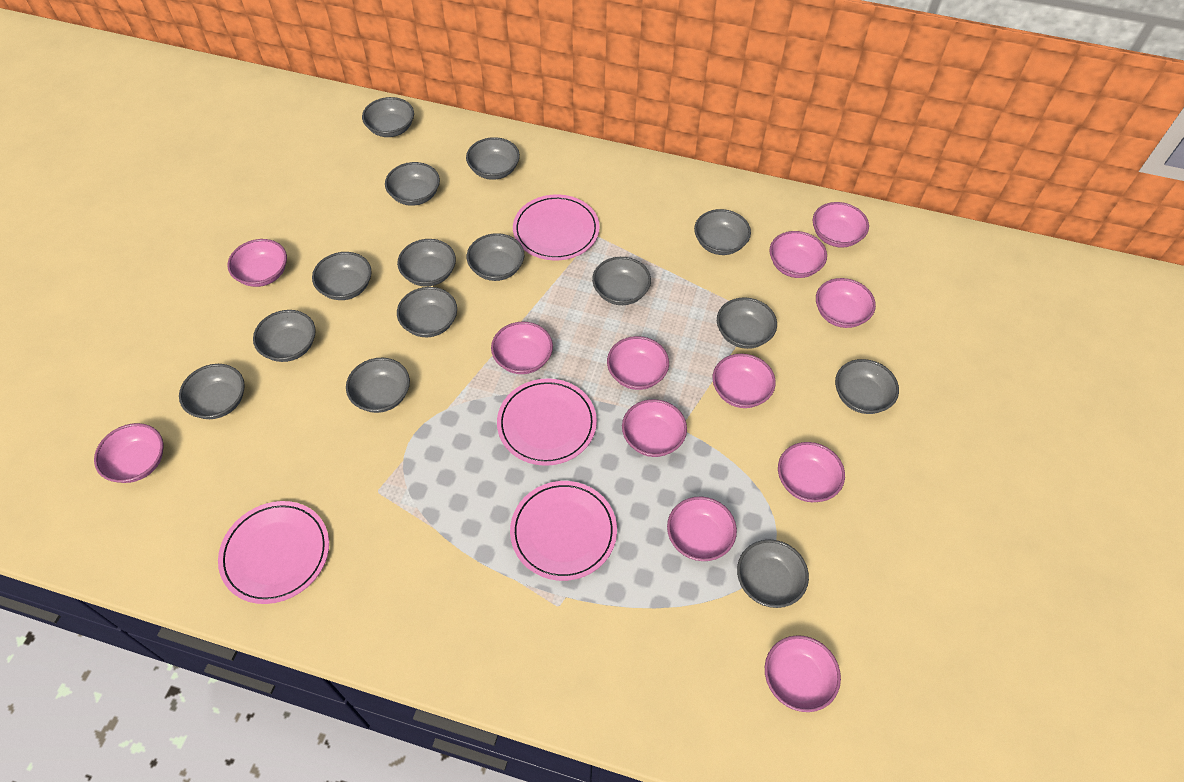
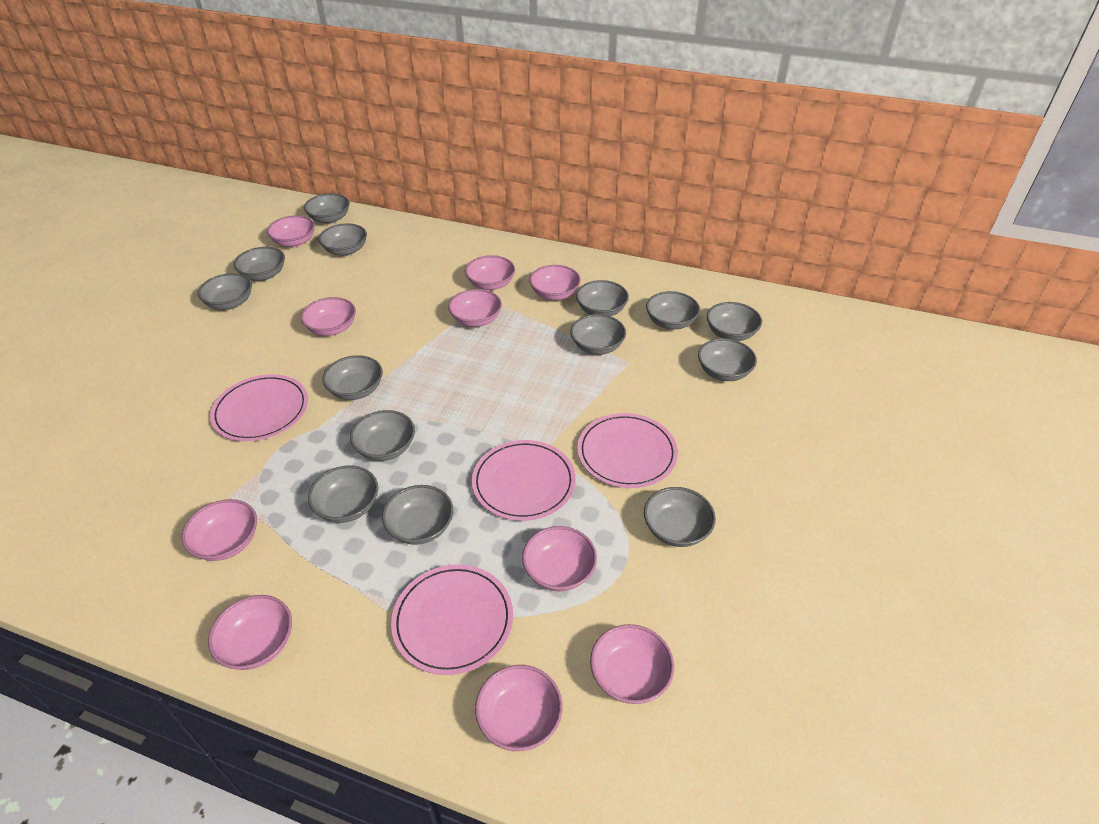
grey bowl: 15 -> 14
pink bowl: 12 -> 10

